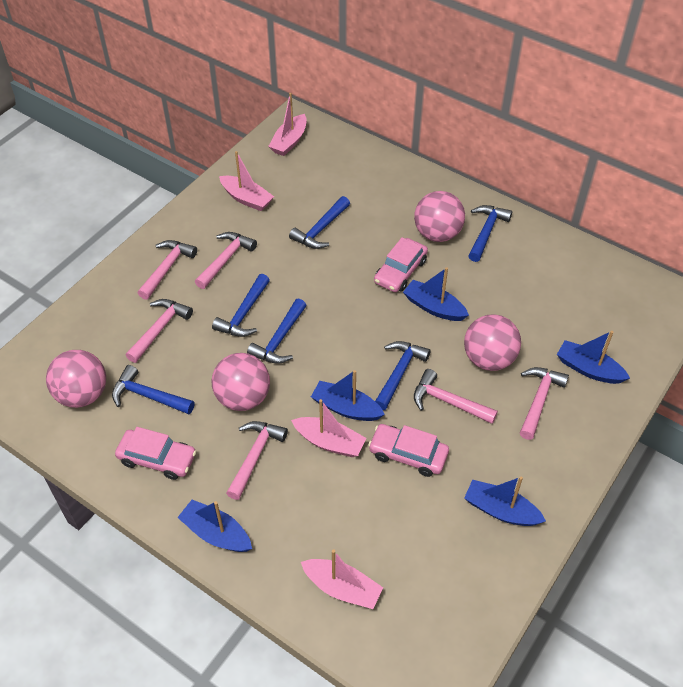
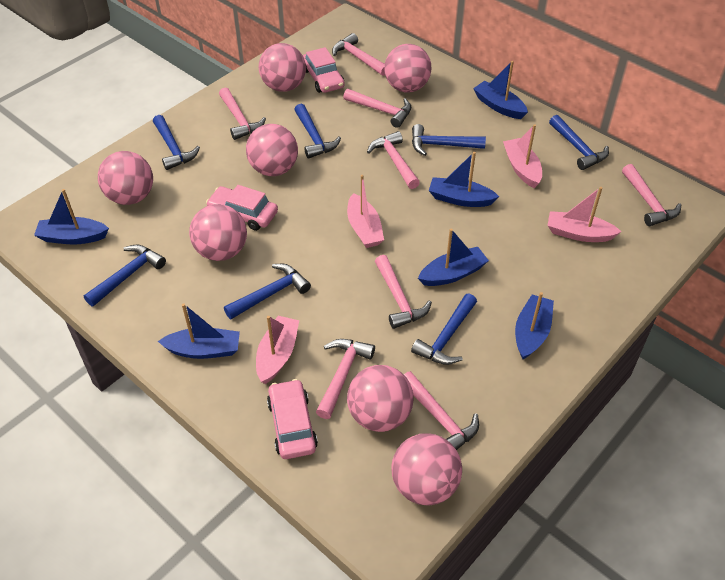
blue boat: 5 -> 6
blue hammer: 6 -> 7
pink ball: 4 -> 7
pink hammer: 6 -> 8

